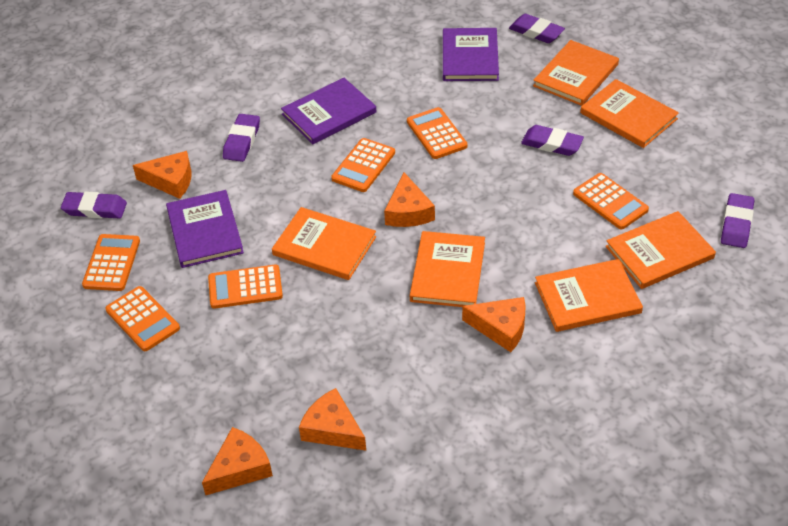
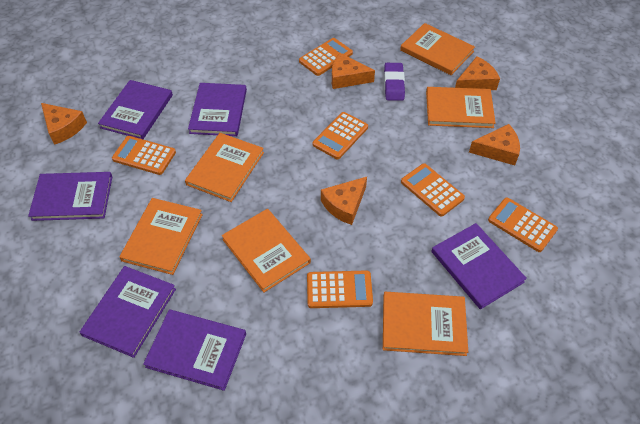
purple book: 3 -> 6
purple eraser: 5 -> 1

